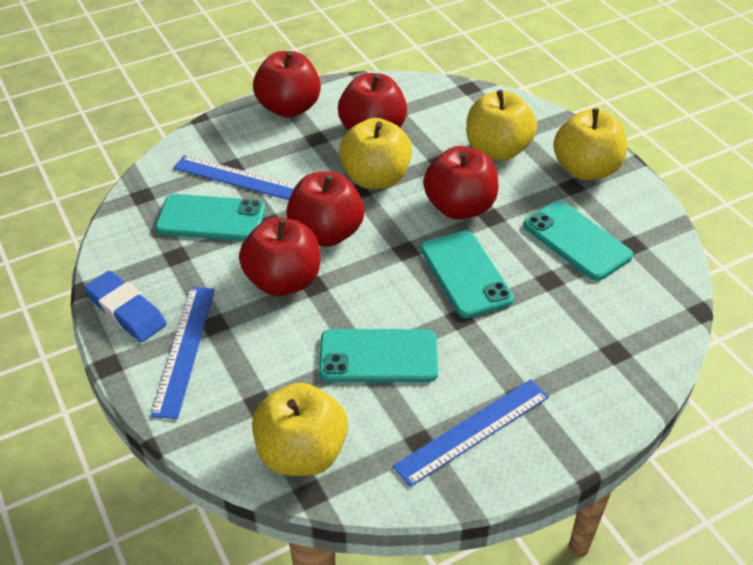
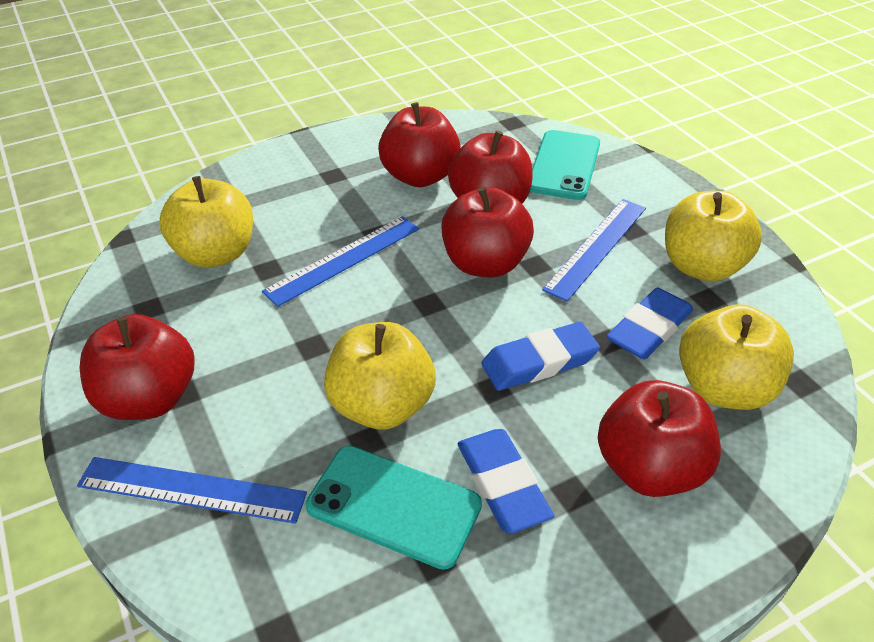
blue eraser: 1 -> 3
turquoise phone: 4 -> 2

